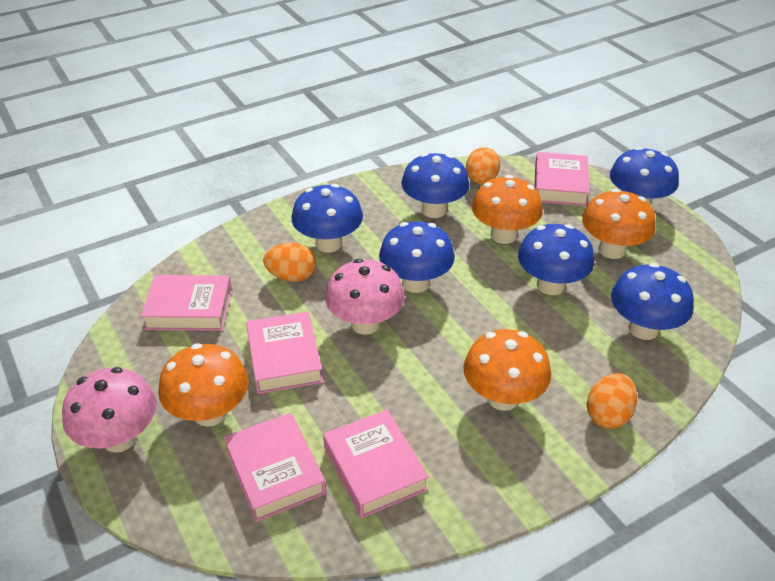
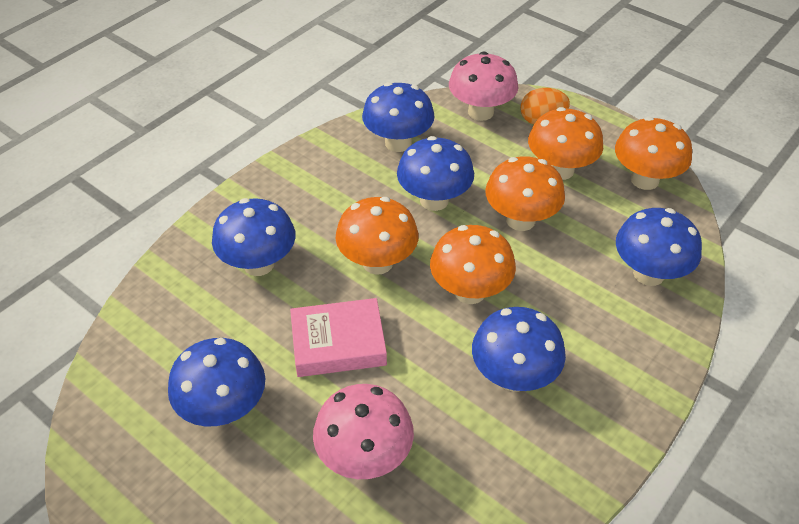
orange egg: 3 -> 1
orange mushroom: 4 -> 5
pink book: 5 -> 1

